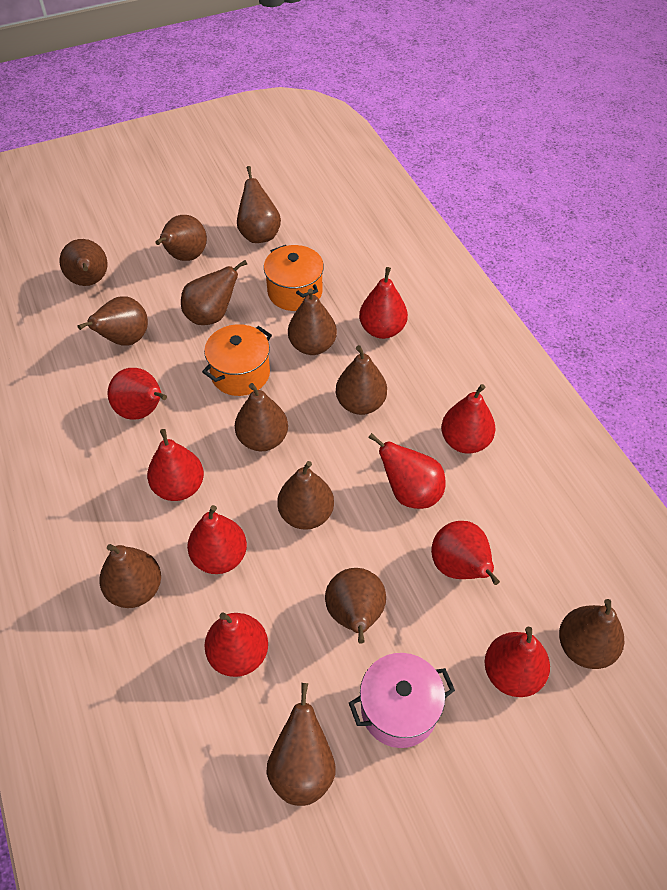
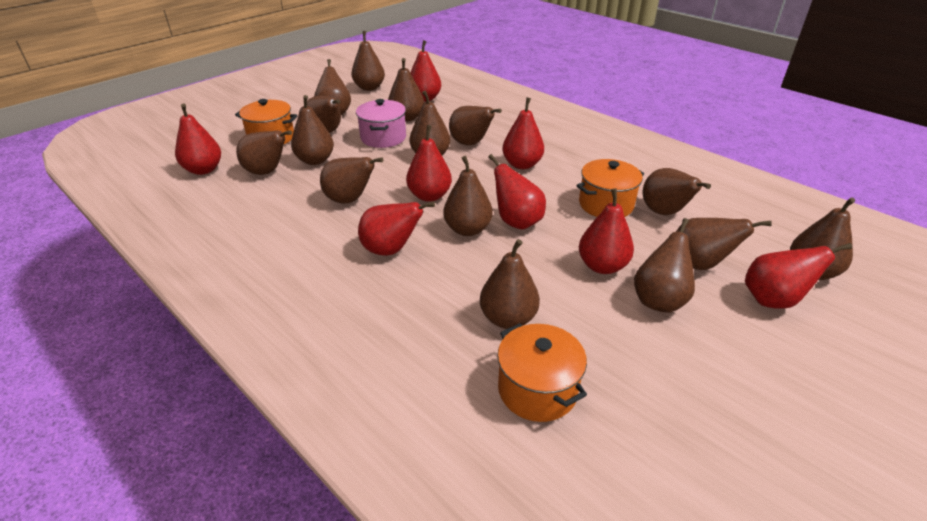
brown pear: 13 -> 15
orange pot: 2 -> 3
red pear: 9 -> 8

